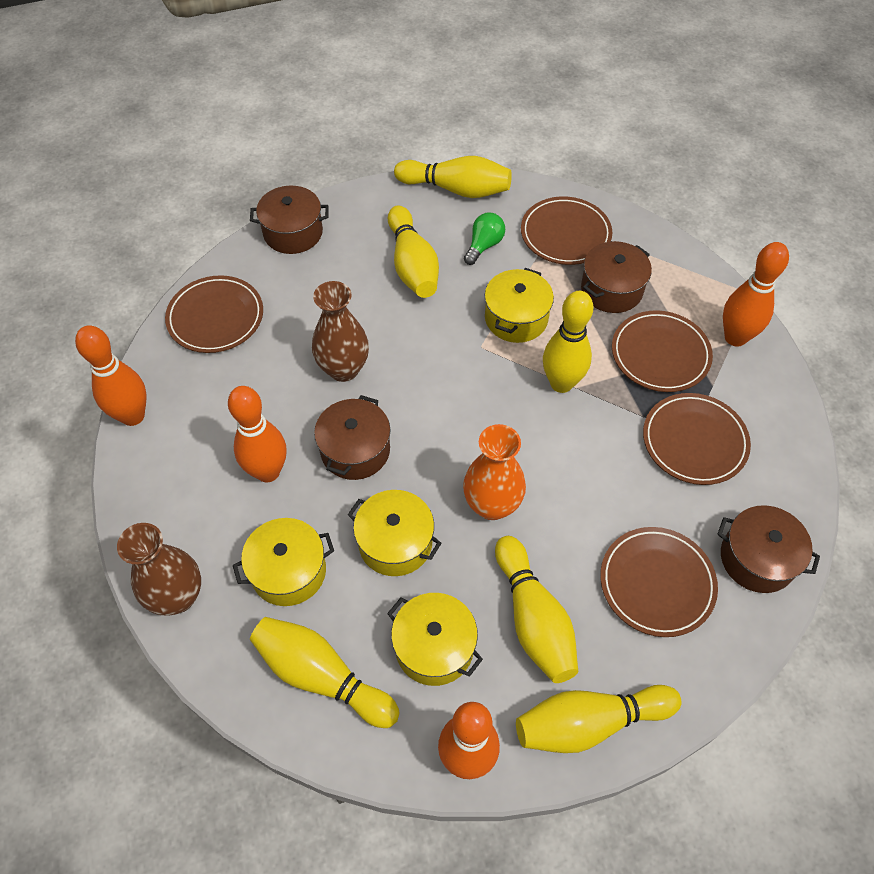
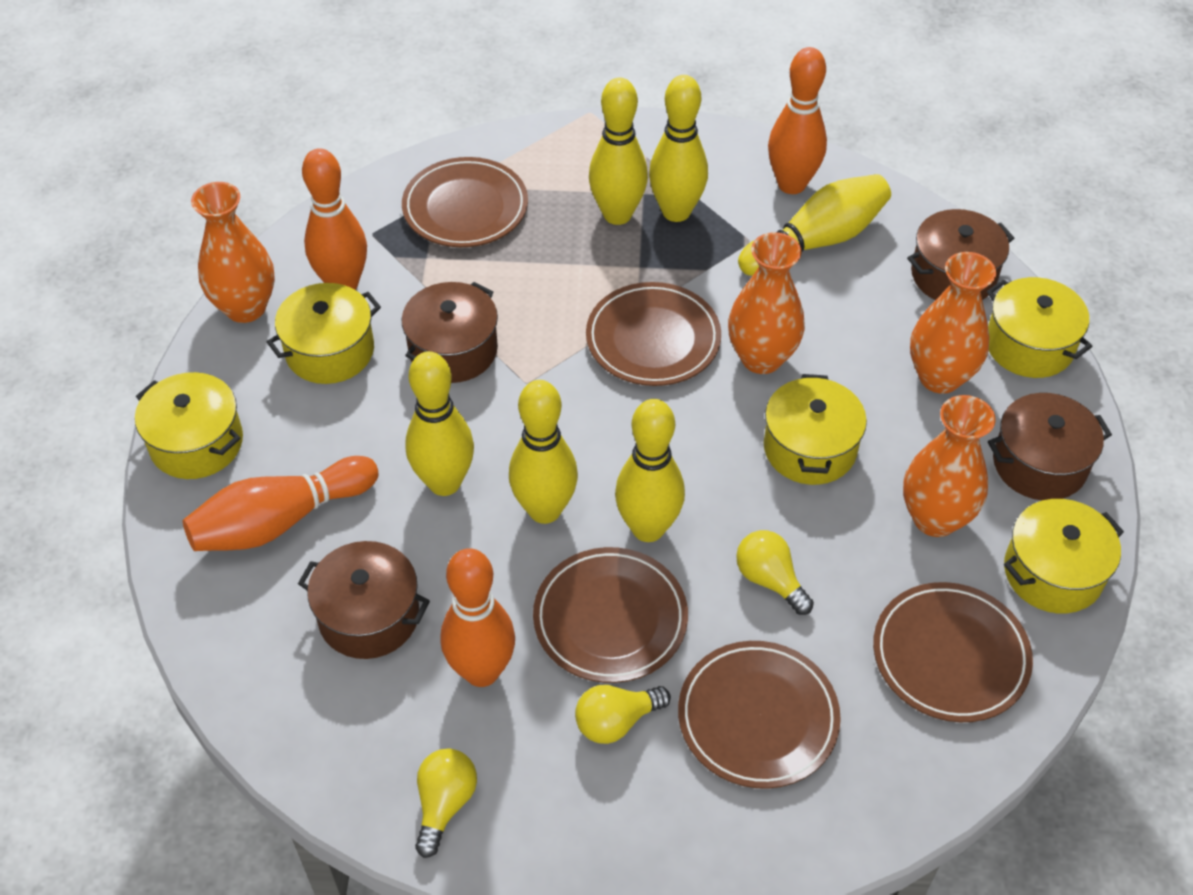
brown vase: 2 -> 0
green light bulb: 1 -> 0
orange vase: 1 -> 4
yellow light bulb: 0 -> 3
yellow pot: 4 -> 5

